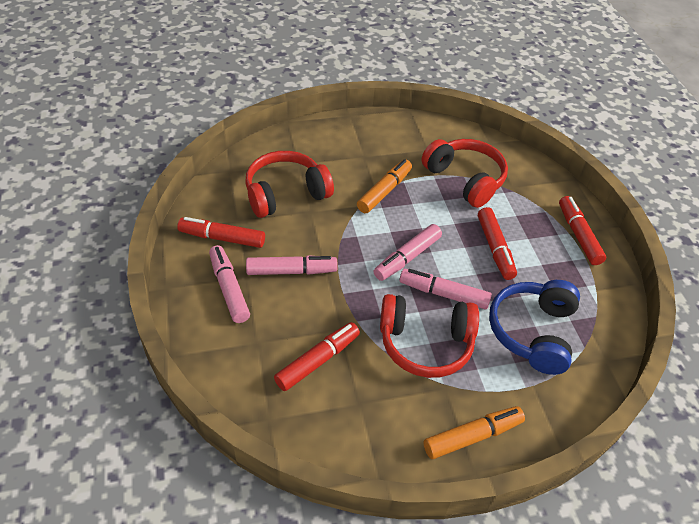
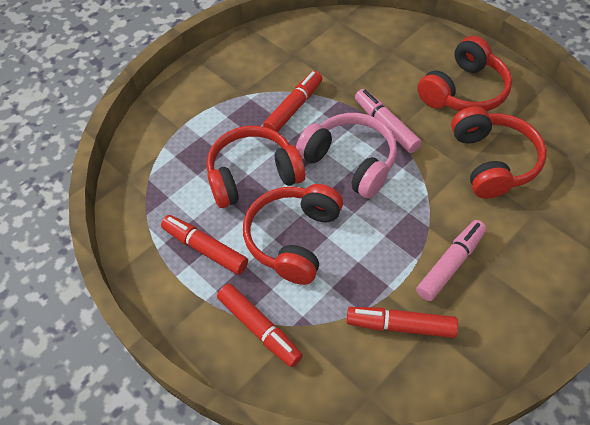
blue headphones: 1 -> 0
orange marker: 2 -> 0
pink headphones: 0 -> 1
pink marker: 4 -> 2
red headphones: 3 -> 4

